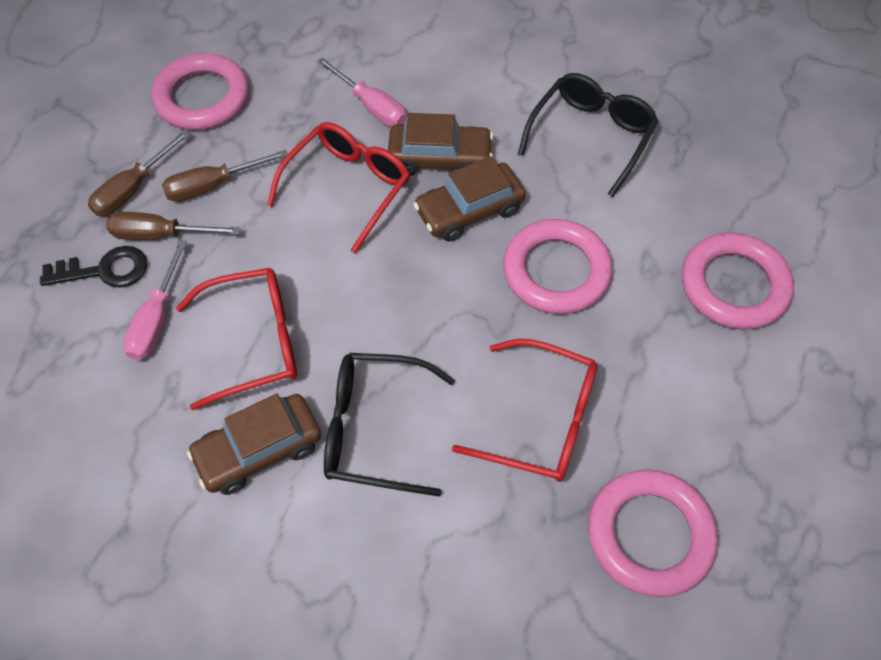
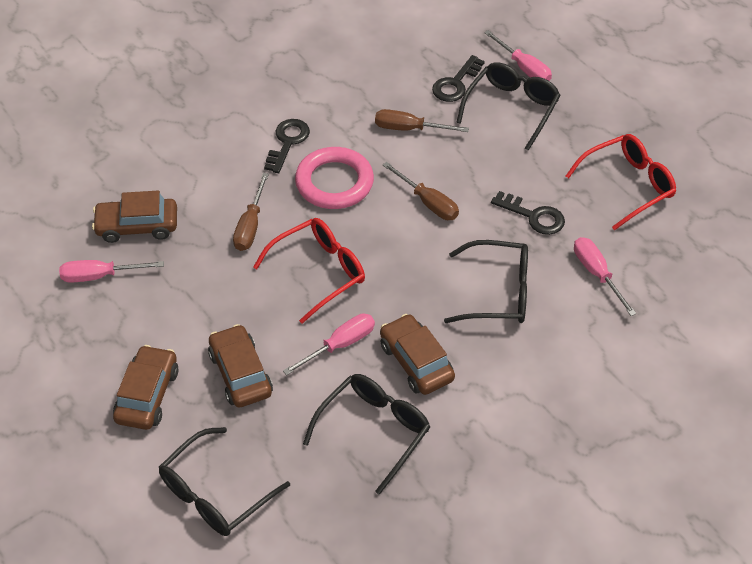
black glasses: 2 -> 4
black key: 1 -> 3
brown car: 3 -> 4
pink ring: 4 -> 1
pink screwdriver: 2 -> 4
red glasses: 3 -> 2

